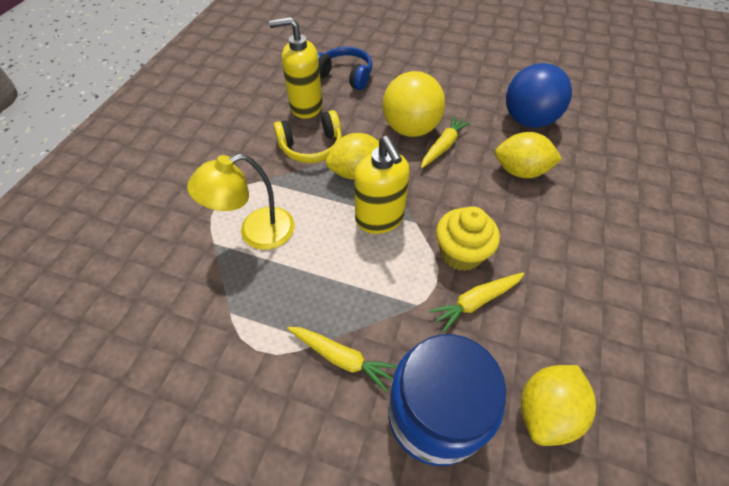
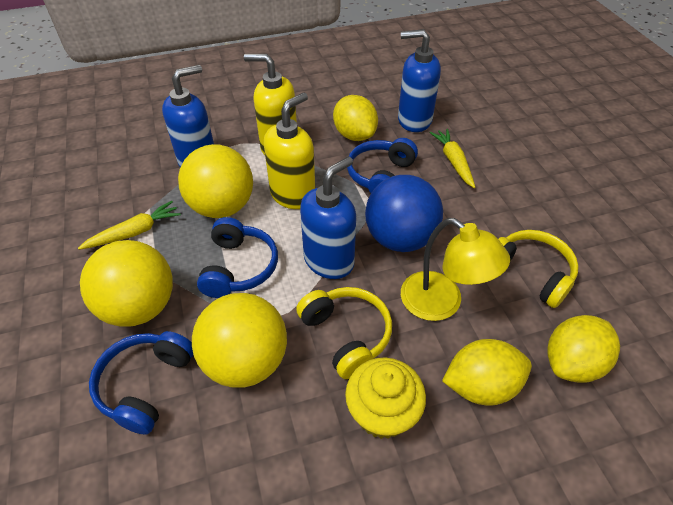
blue headphones: 1 -> 3
blue jar: 1 -> 0
blue soap dispenser: 0 -> 3
yellow ball: 1 -> 3
yellow carrot: 3 -> 2
yellow headphones: 1 -> 2

